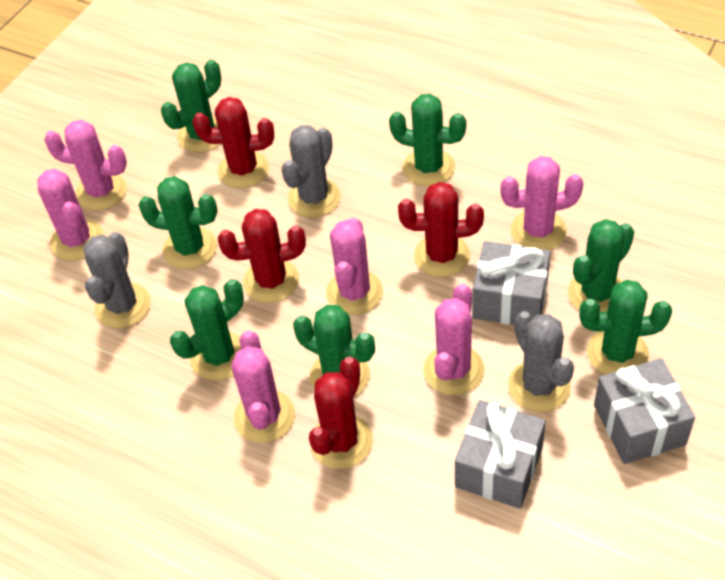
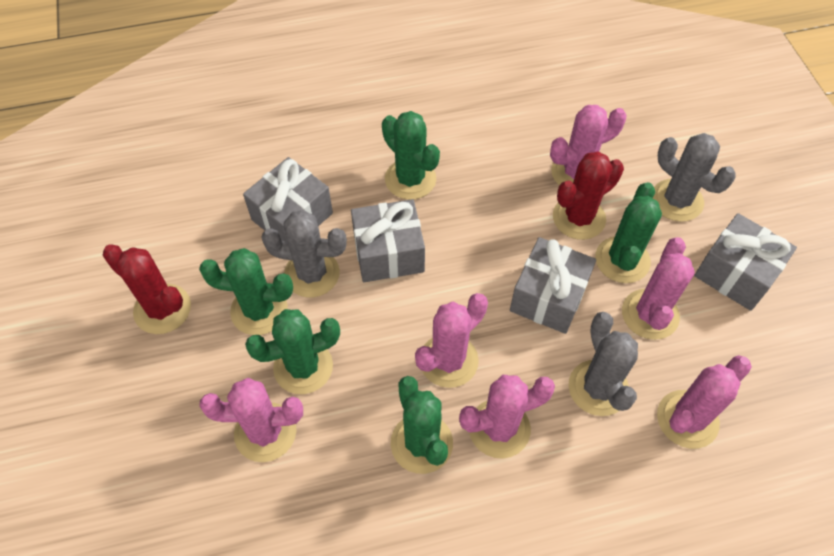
green cactus: 7 -> 5
grey gift: 3 -> 4
red cactus: 4 -> 2

